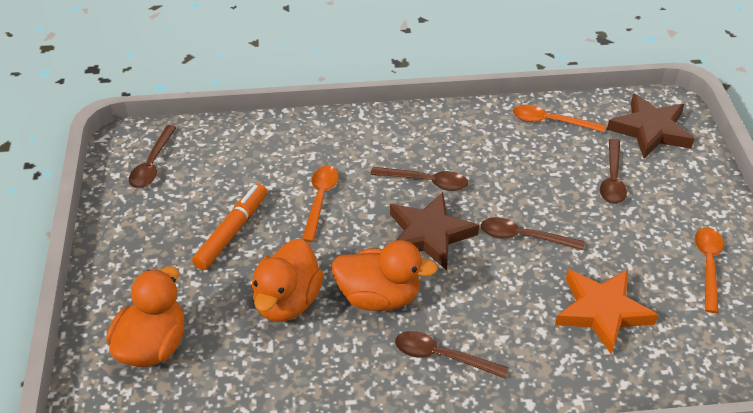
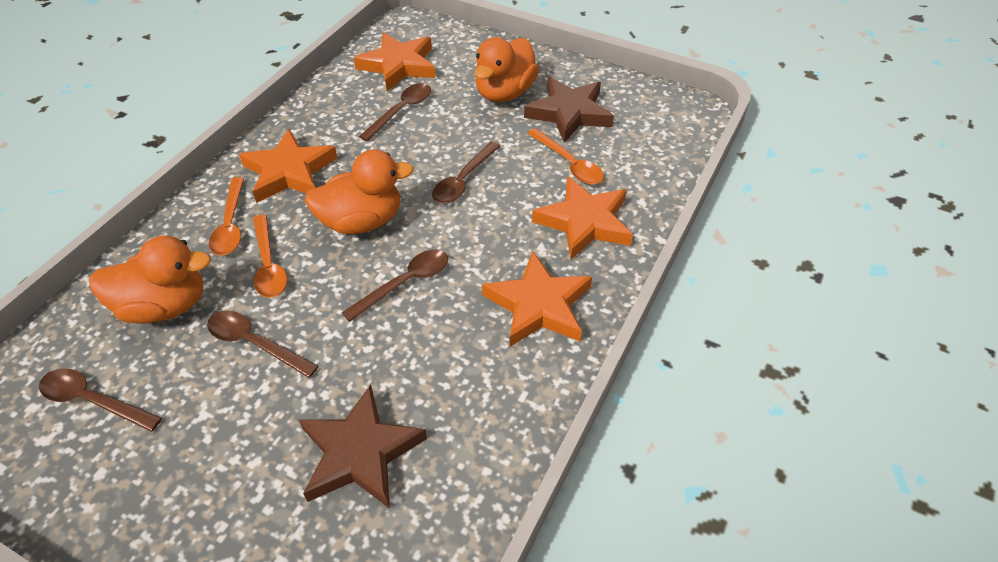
orange marker: 1 -> 0
orange star: 1 -> 4

